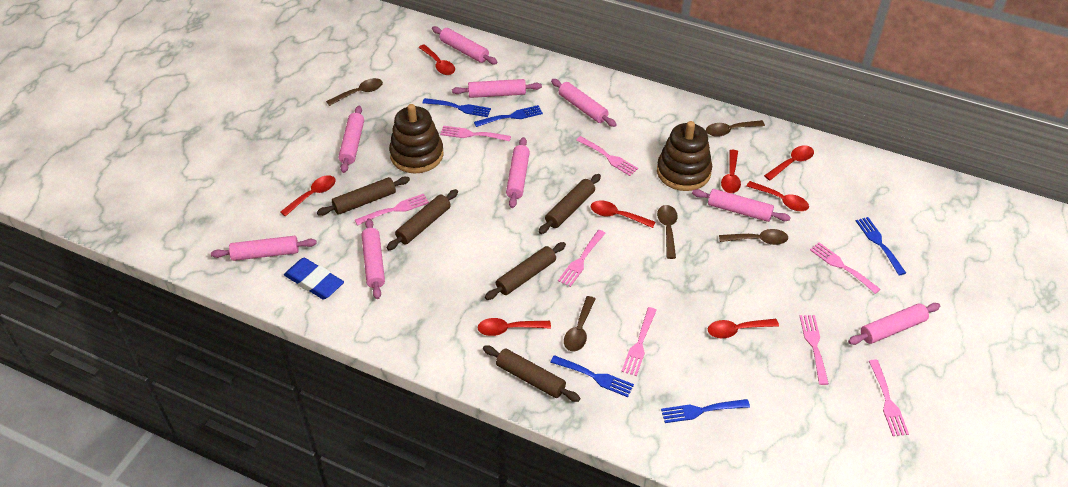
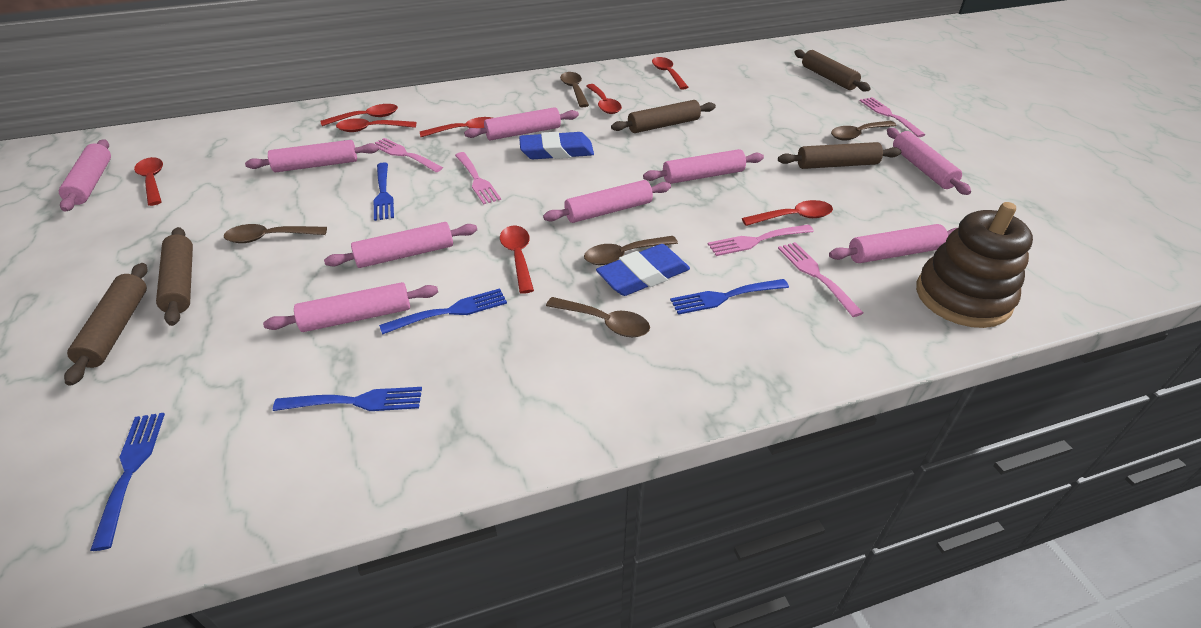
blue eraser: 1 -> 2
brown stacking toy: 2 -> 1
pink fork: 8 -> 5

